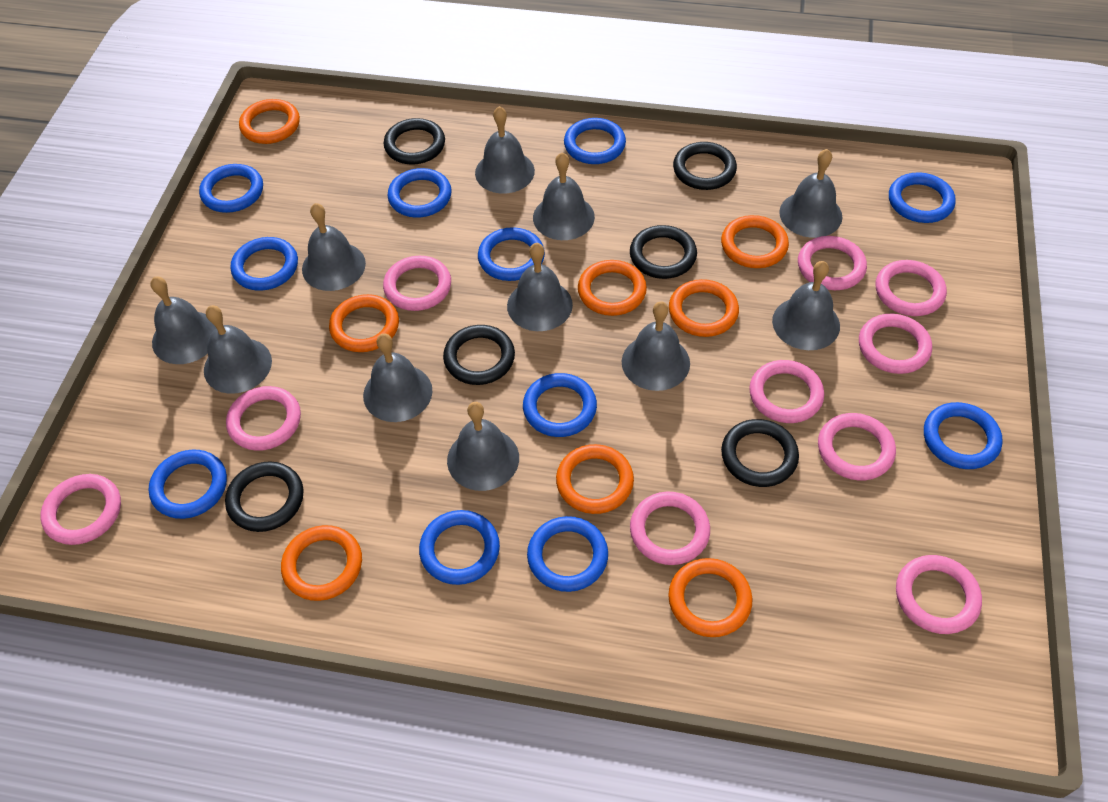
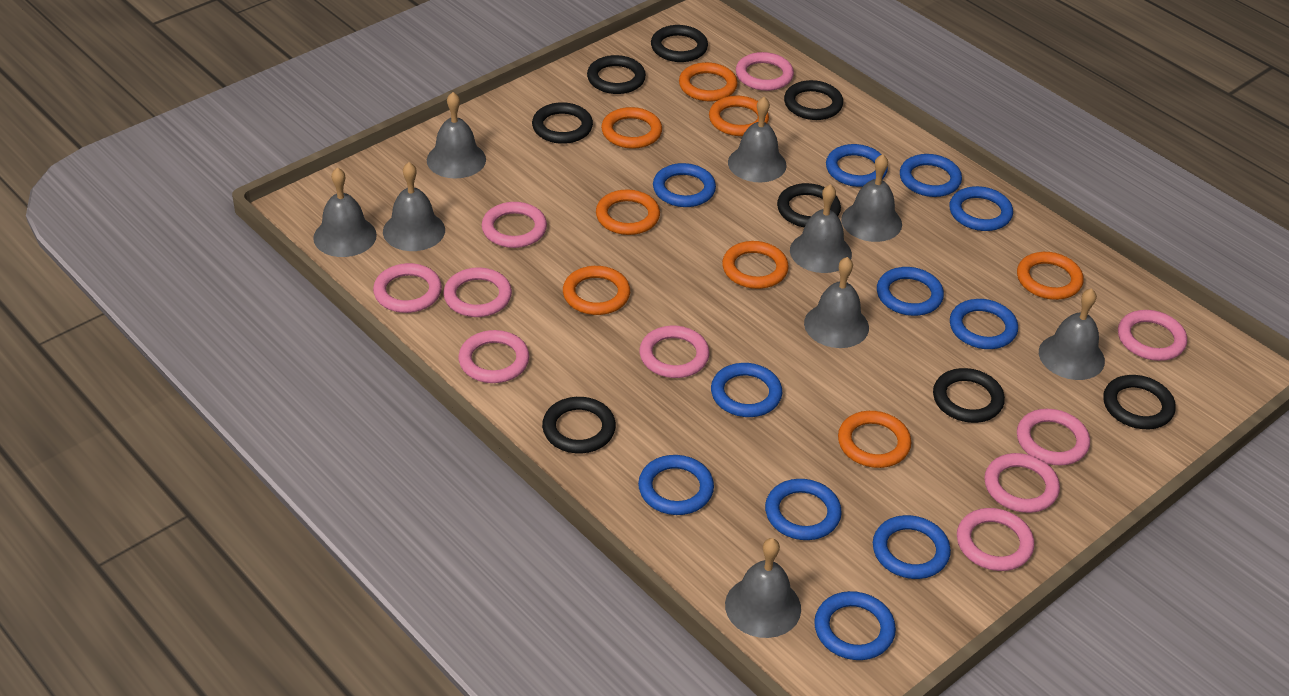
black ring: 6 -> 8
grey bell: 11 -> 9

